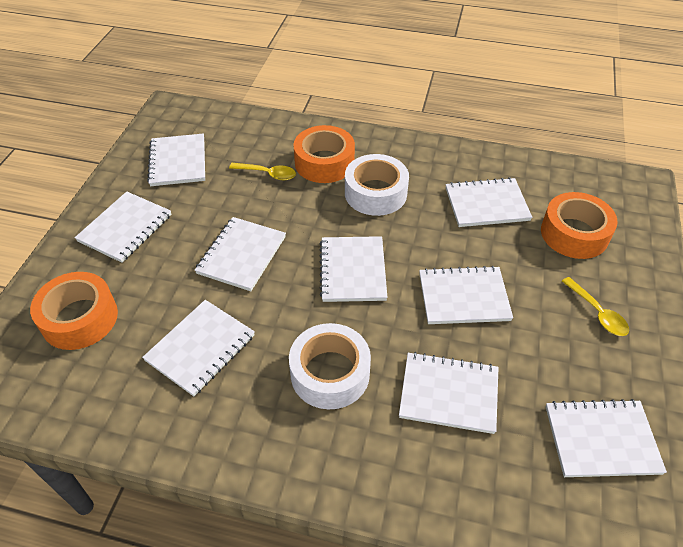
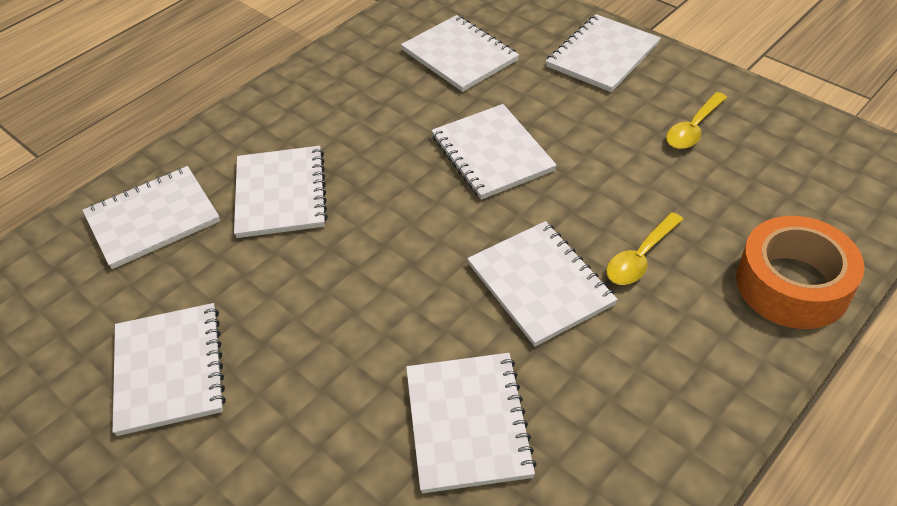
orange tape: 3 -> 1
white notebook: 9 -> 8
white tape: 2 -> 0

